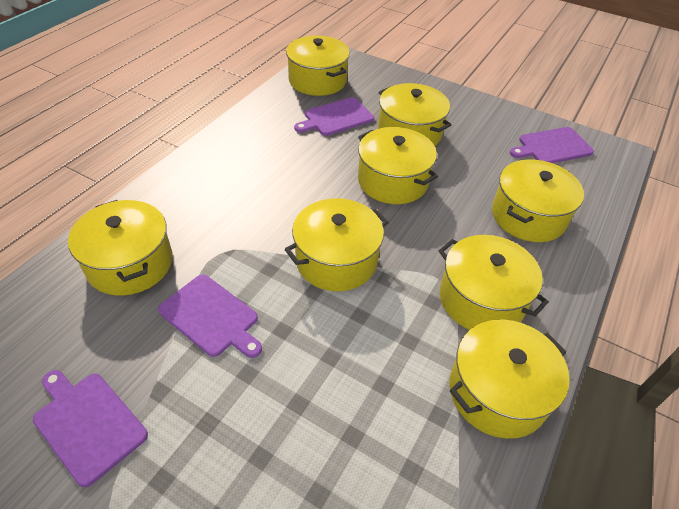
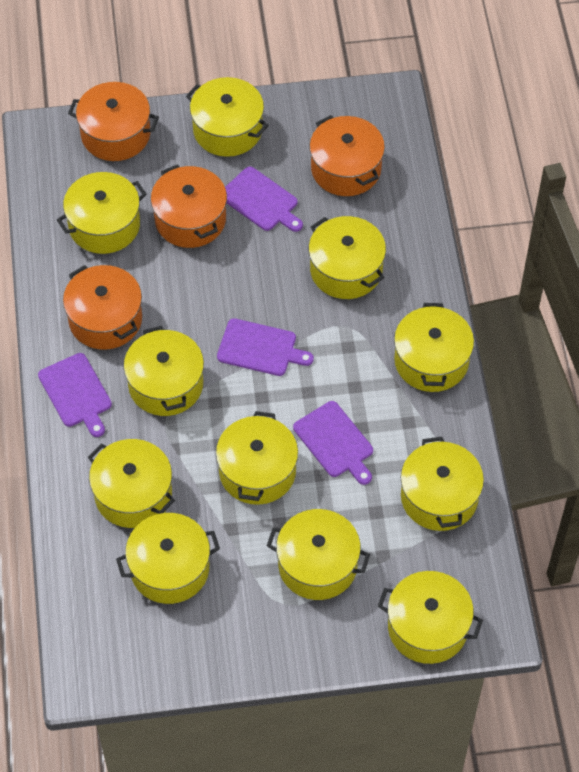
orange pot: 0 -> 4
yellow pot: 8 -> 11

